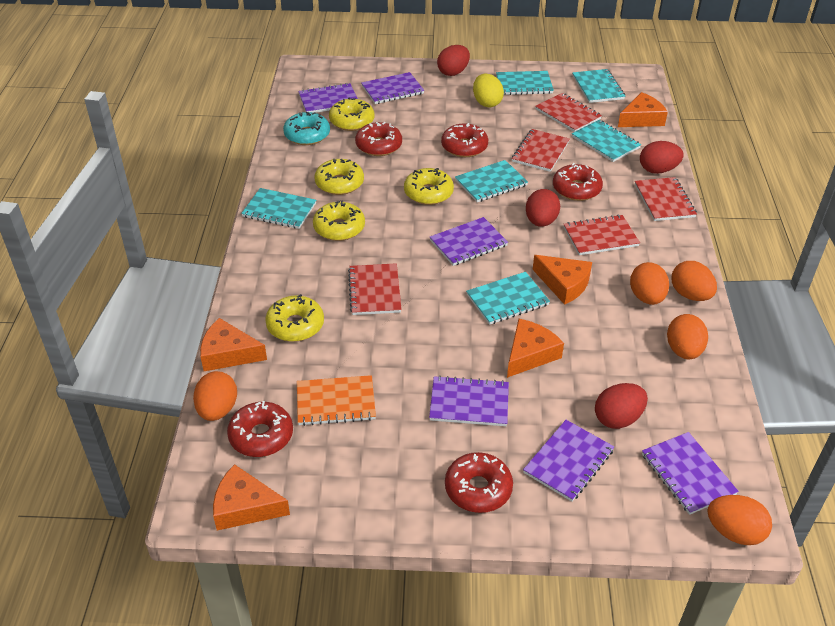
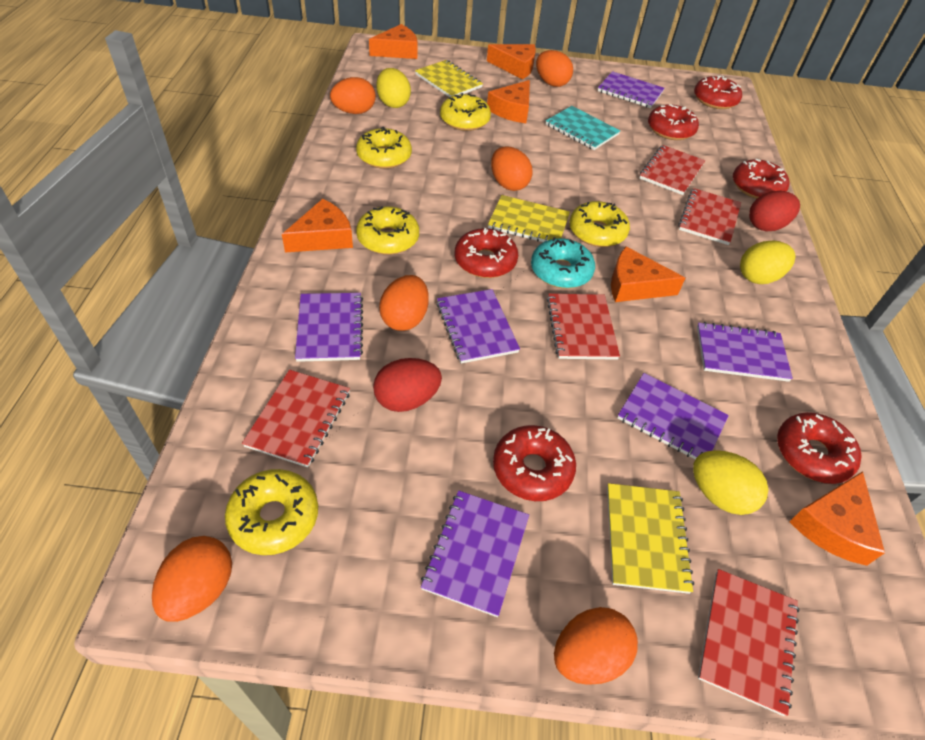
orange cheese: 5 -> 6
orange egg: 5 -> 6
orange notebook: 1 -> 0
red donut: 5 -> 6
red egg: 4 -> 2
turquoise notebook: 6 -> 1
yellow egg: 1 -> 3
yellow notebook: 0 -> 3

